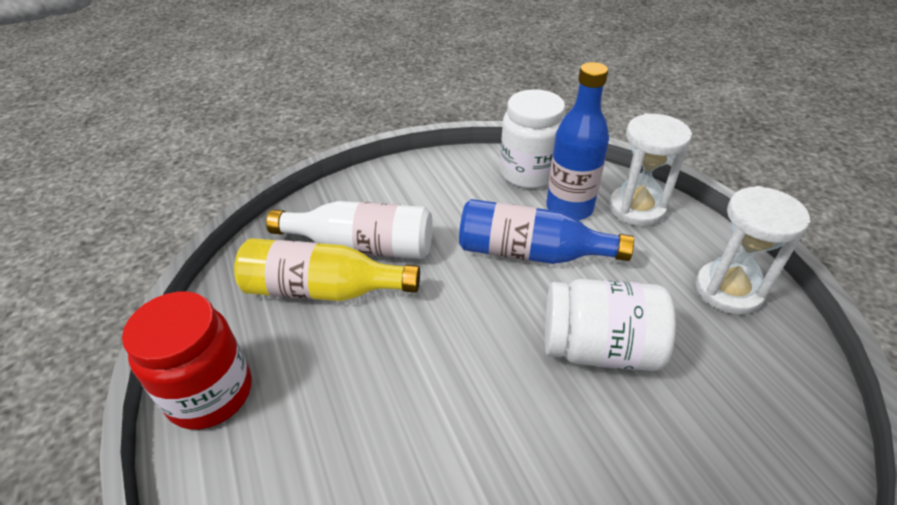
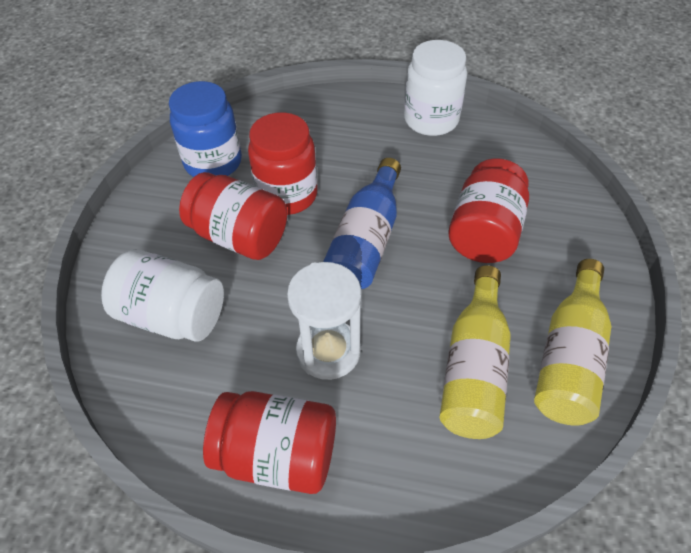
blue bottle: 2 -> 1
blue jar: 0 -> 1
red jar: 1 -> 4
white bottle: 1 -> 0
white hourglass: 2 -> 1
yellow bottle: 1 -> 2

